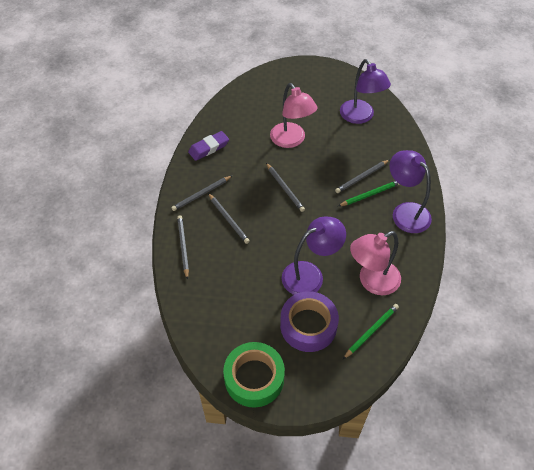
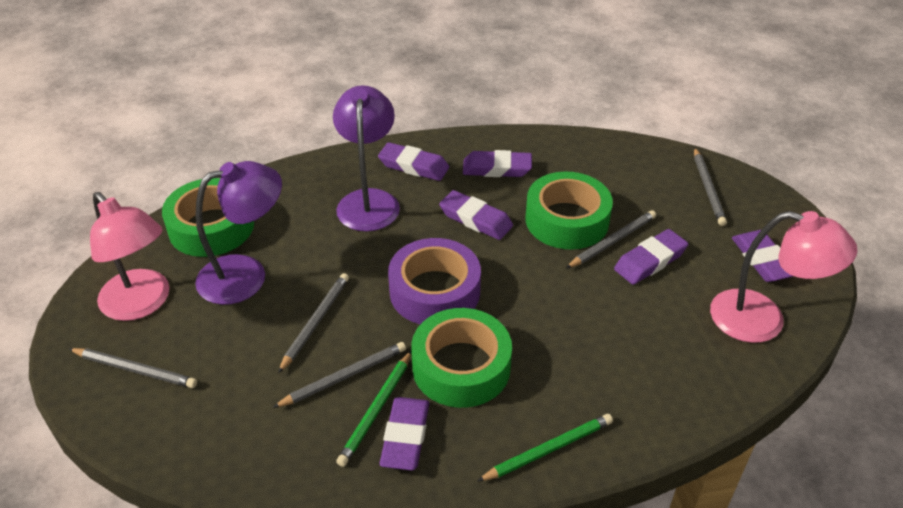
green tape: 1 -> 3
purple eraser: 1 -> 6
purple lamp: 3 -> 2

